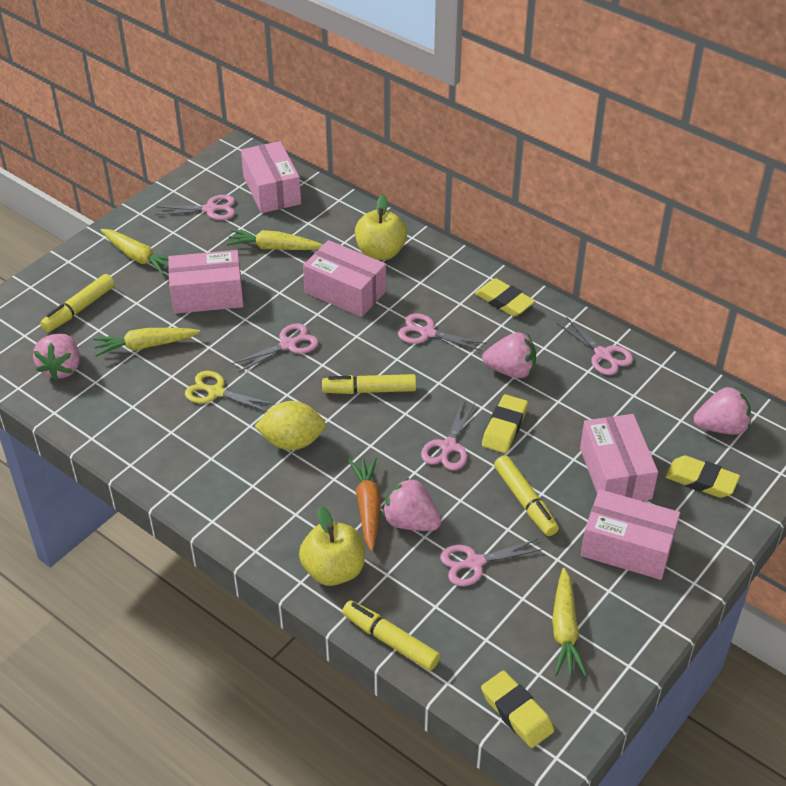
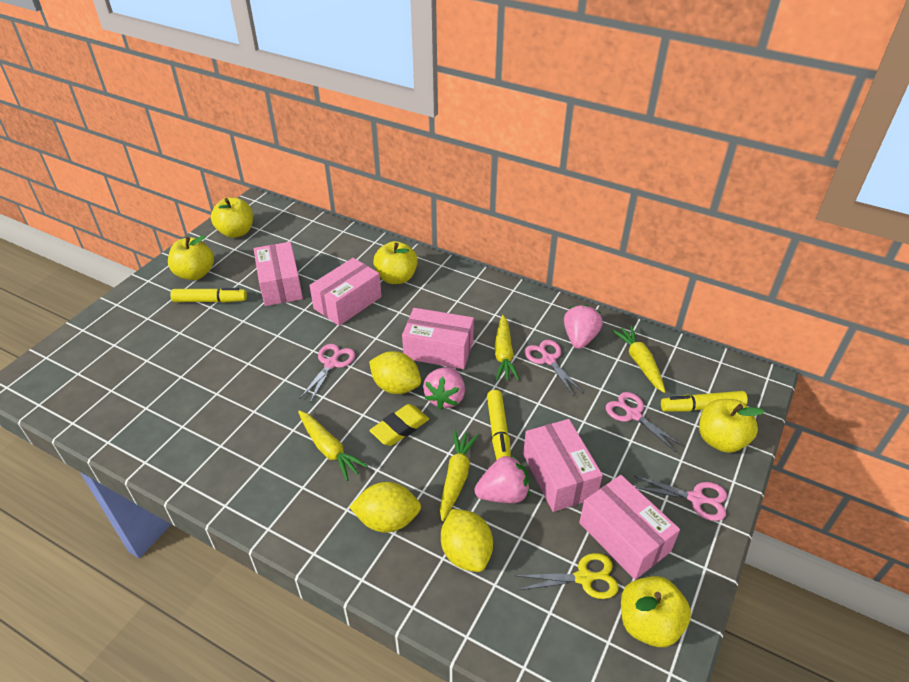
orange carrot: 1 -> 0
pink scissors: 6 -> 4
pink strawberry: 4 -> 3
yellow apple: 2 -> 5
yellow eraser: 4 -> 1
yellow lemon: 1 -> 3
yellow marker: 4 -> 3

